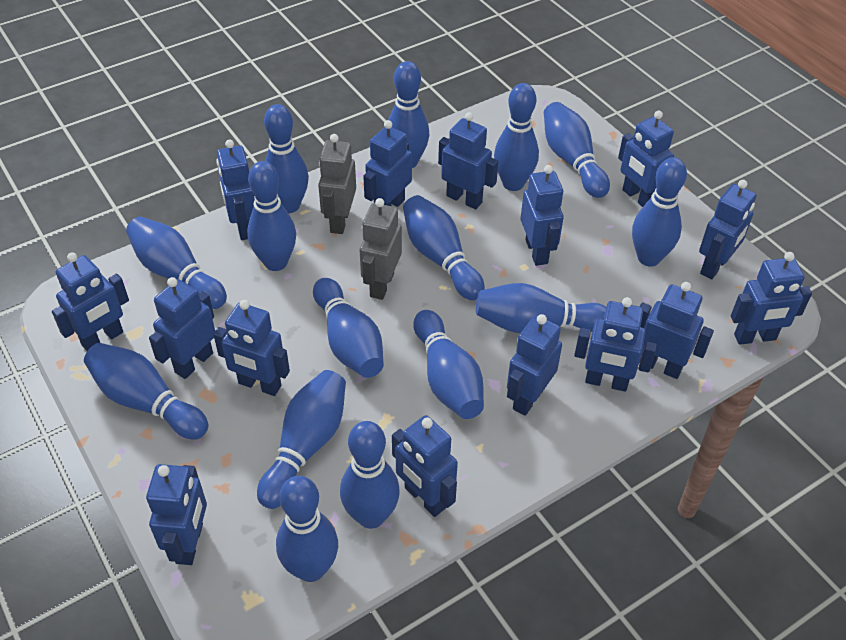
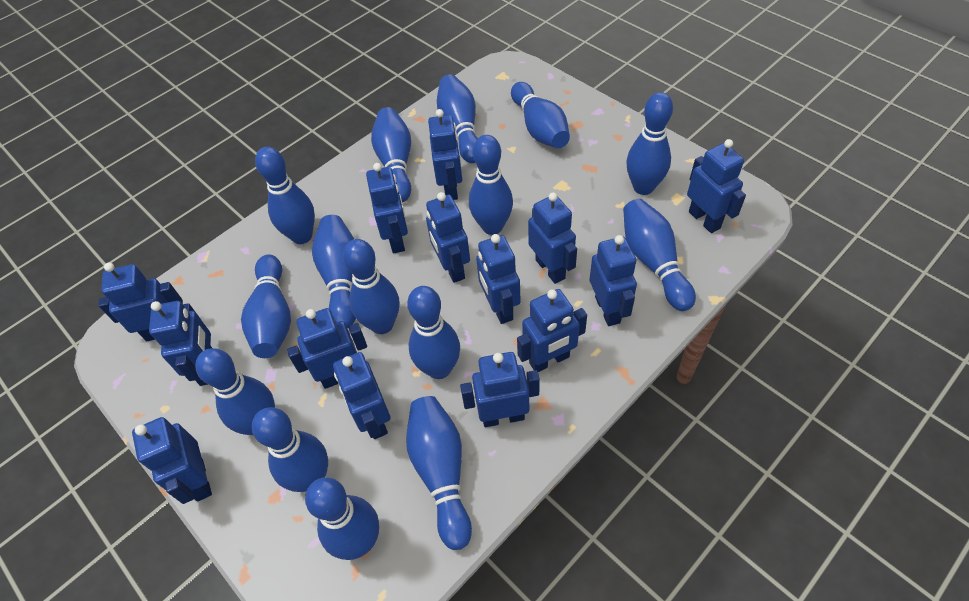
blue robot: 15 -> 14
grey robot: 2 -> 0

